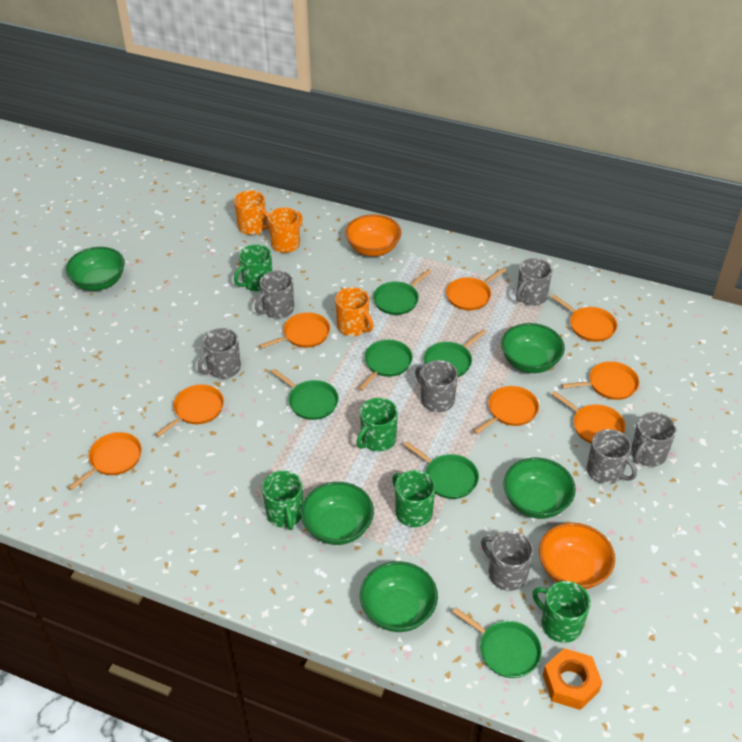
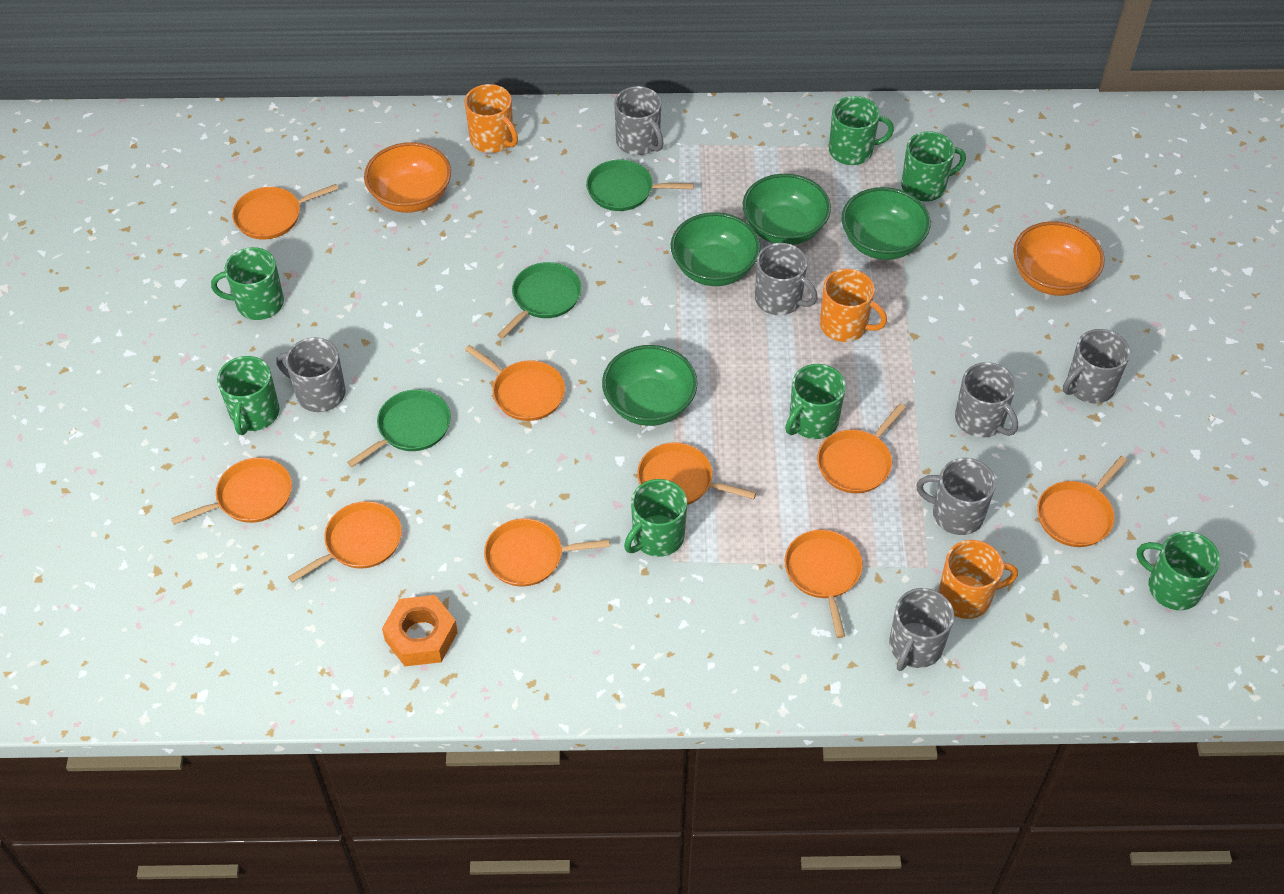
green bowl: 5 -> 4
green mug: 5 -> 7
green pan: 6 -> 3
orange pan: 8 -> 9

